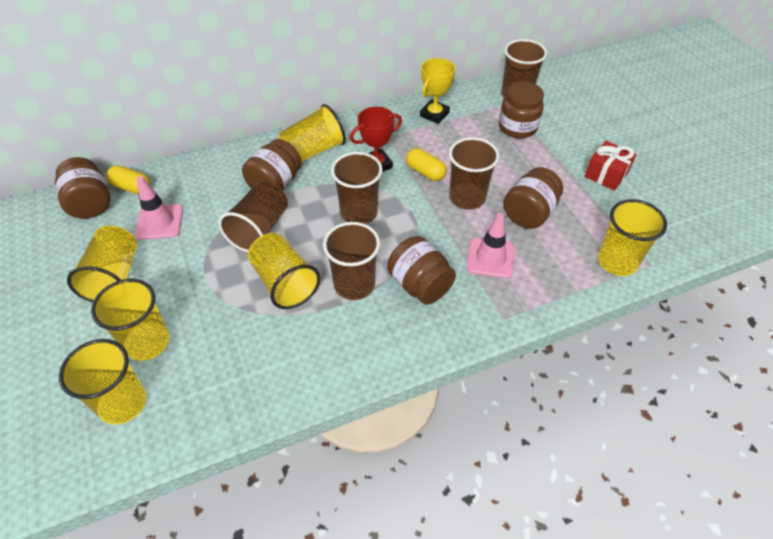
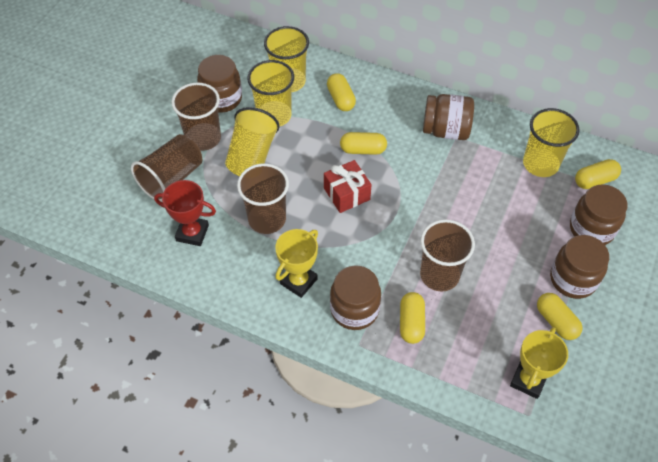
brown cup: 5 -> 4
pink traffic cone: 2 -> 0
yellow capsule: 2 -> 5
yellow cup: 6 -> 4
yellow trophy: 1 -> 2

